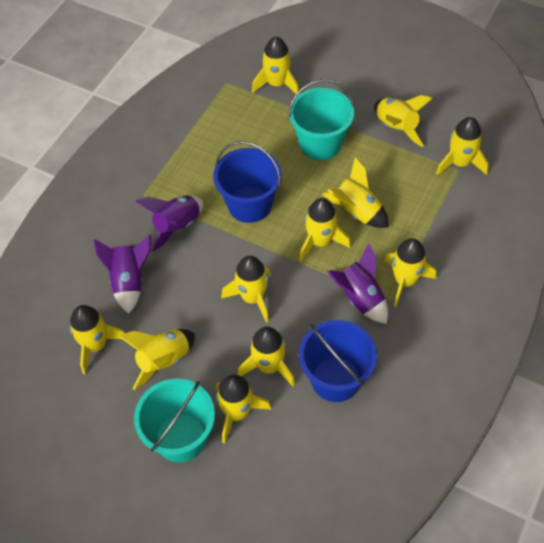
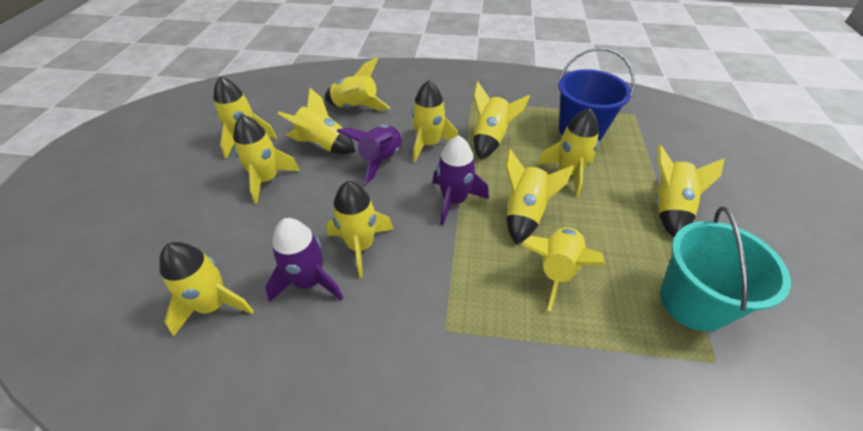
blue bucket: 2 -> 1
turquoise bucket: 2 -> 1
yellow rocket: 11 -> 12

